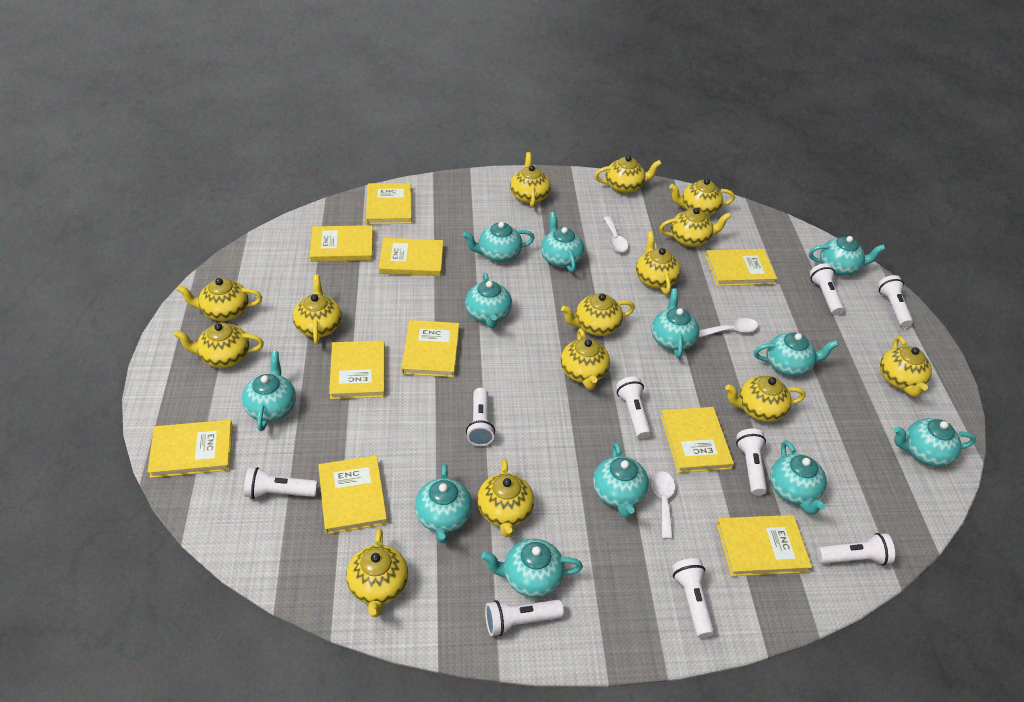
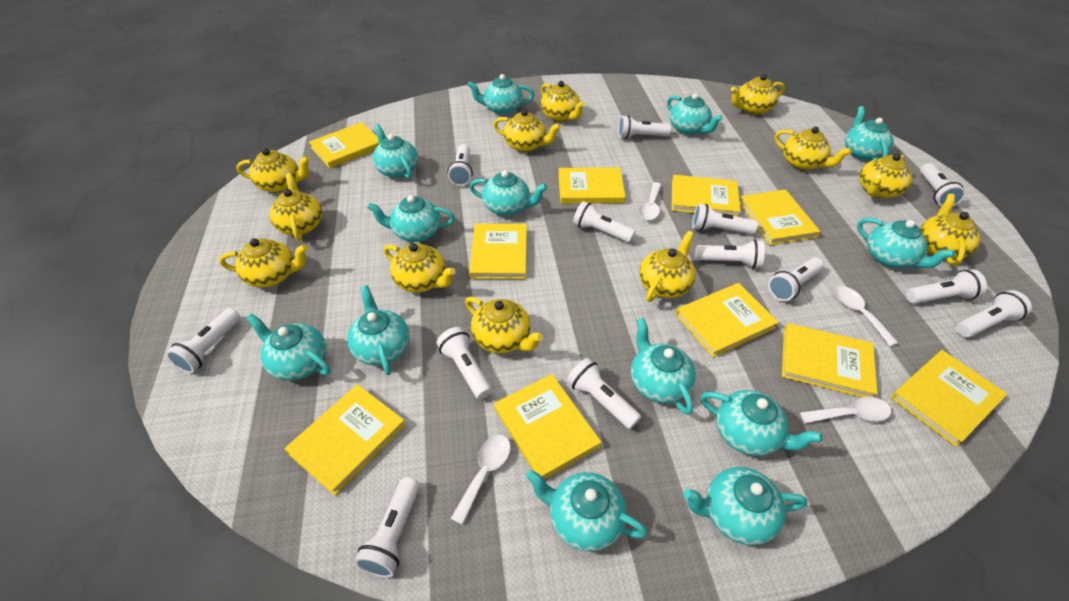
turquoise teapot: 12 -> 13
white flashlight: 9 -> 13
white spoon: 3 -> 4
yellow teapot: 14 -> 12

